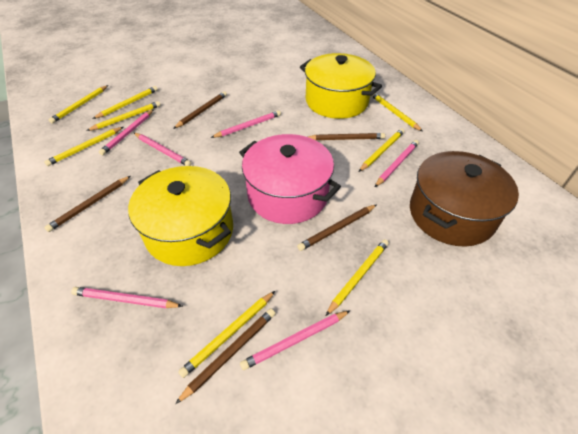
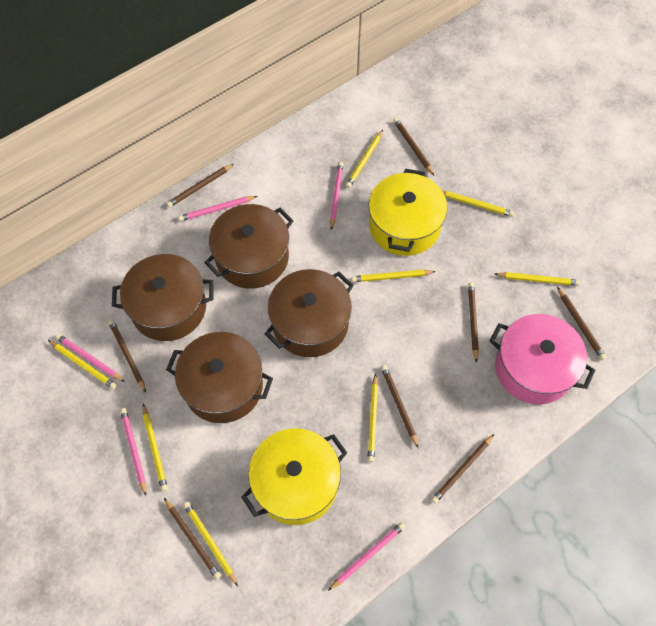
brown pencil: 5 -> 8
brown pot: 1 -> 4
pink pencil: 6 -> 5

